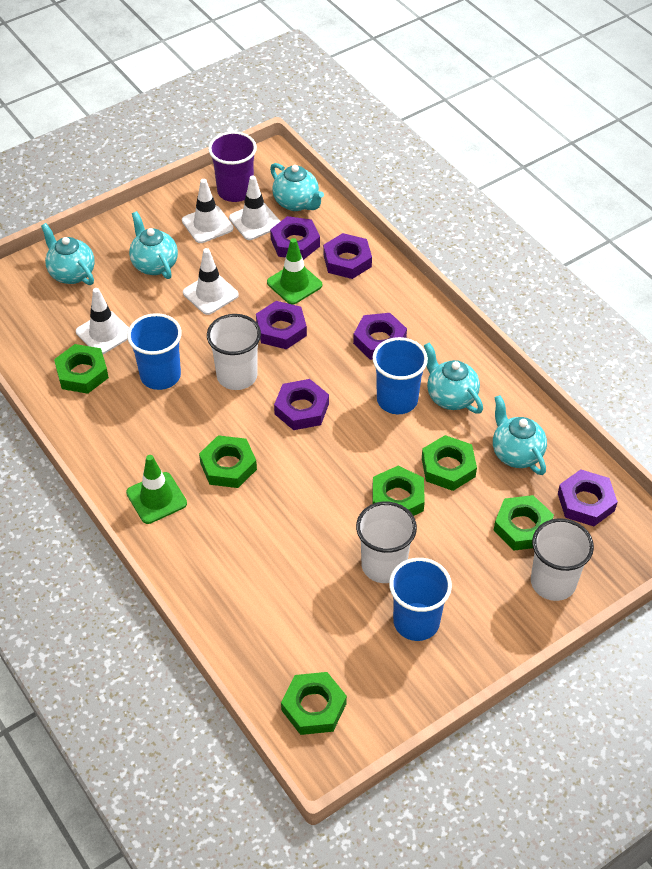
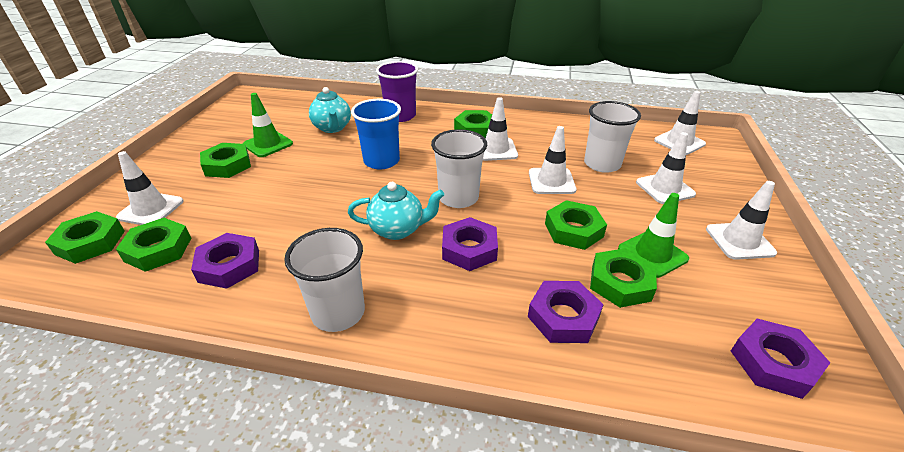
blue cup: 3 -> 1
purple nut: 6 -> 4
turquoise teapot: 5 -> 2
white traffic cone: 4 -> 6

